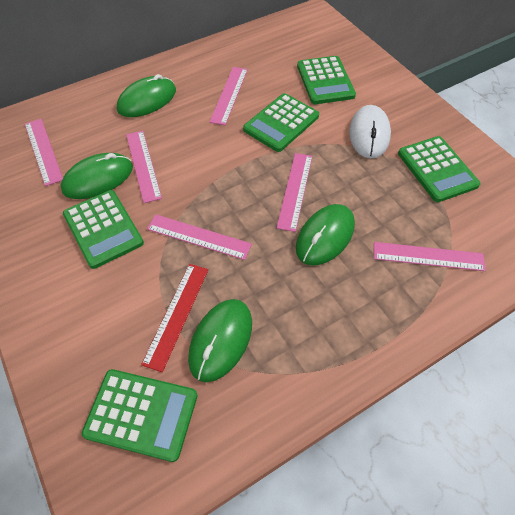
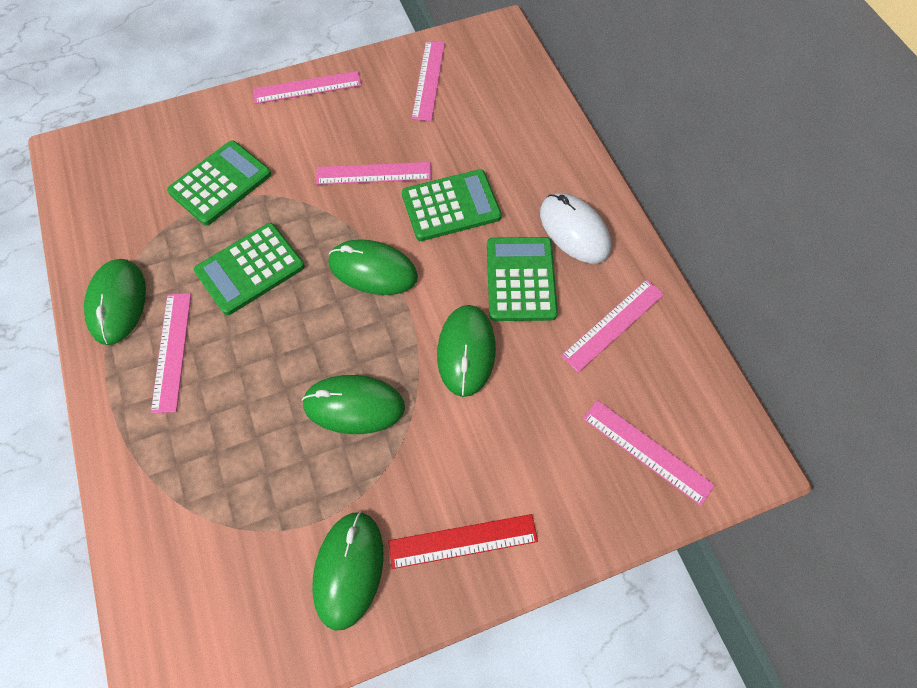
green calculator: 5 -> 4
green mouse: 4 -> 5

